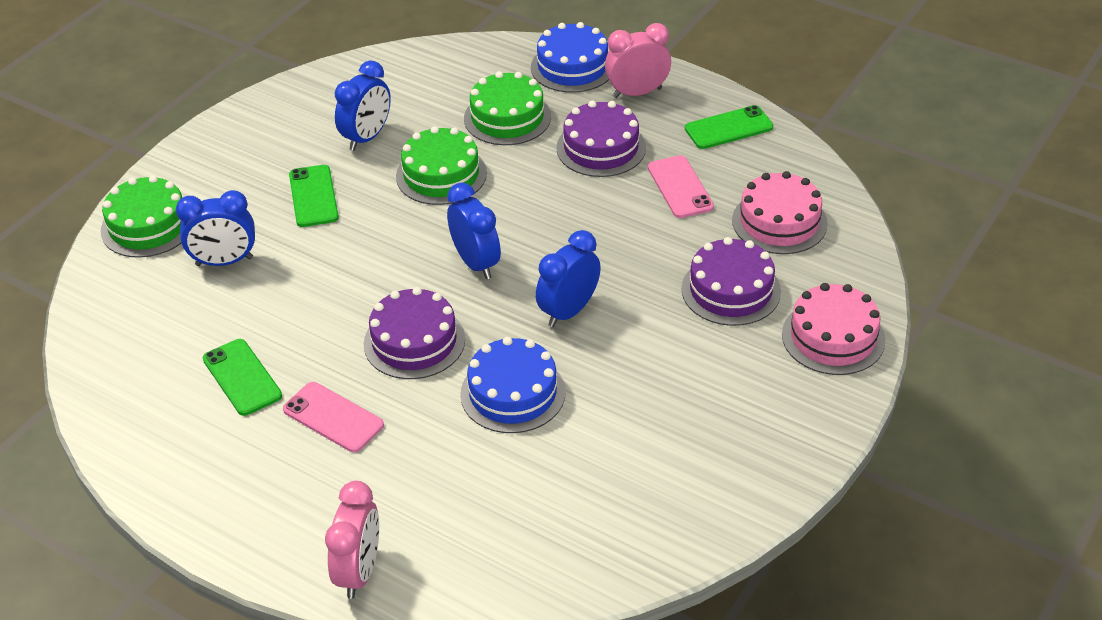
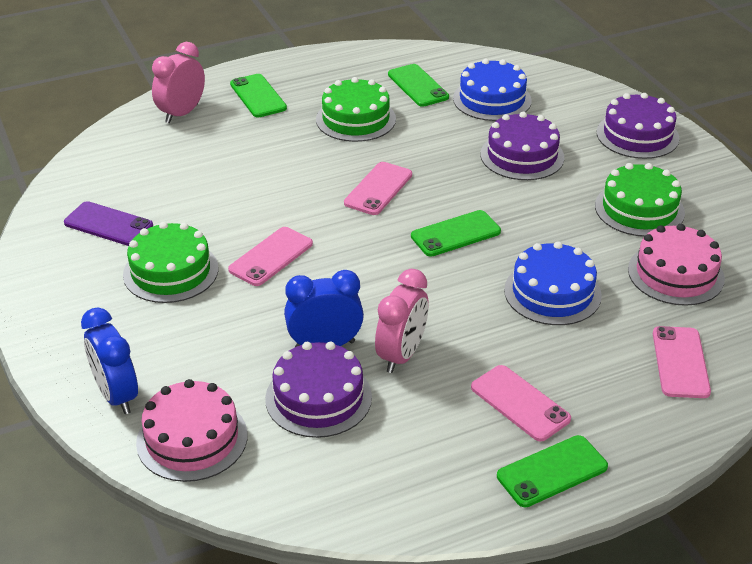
blue clock: 4 -> 2
green phone: 3 -> 4
pink phone: 2 -> 4
purple phone: 0 -> 1

